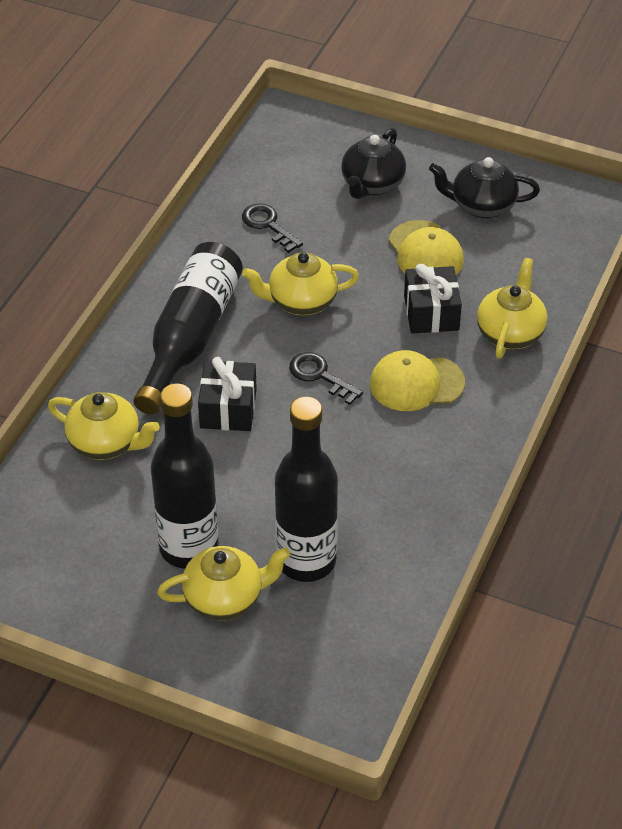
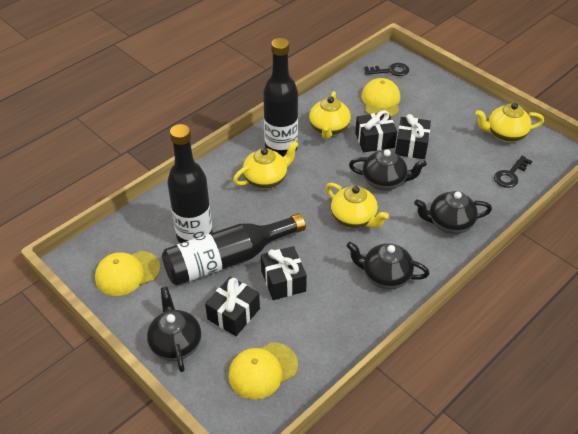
black gift: 2 -> 4
black teapot: 2 -> 4
yellow cap: 2 -> 3

